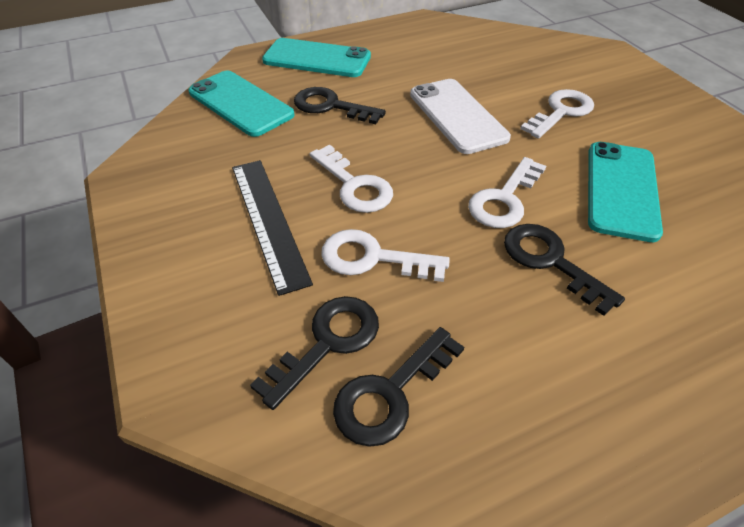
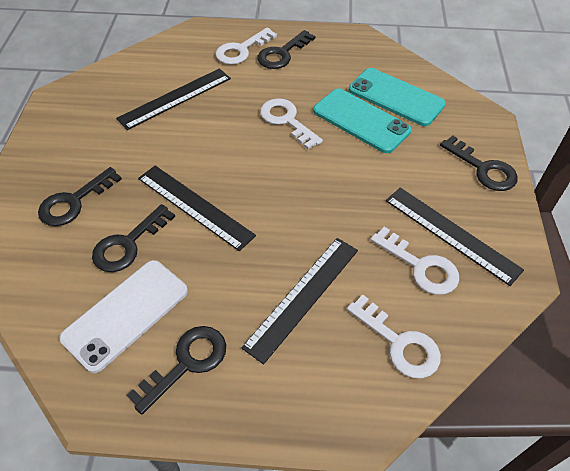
black key: 4 -> 5
black ruler: 1 -> 4
turquoise phone: 3 -> 2

